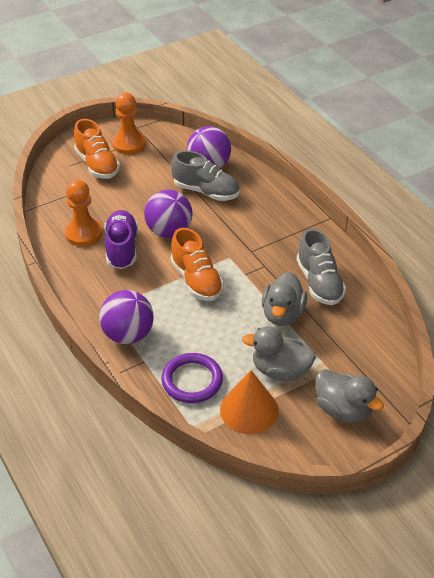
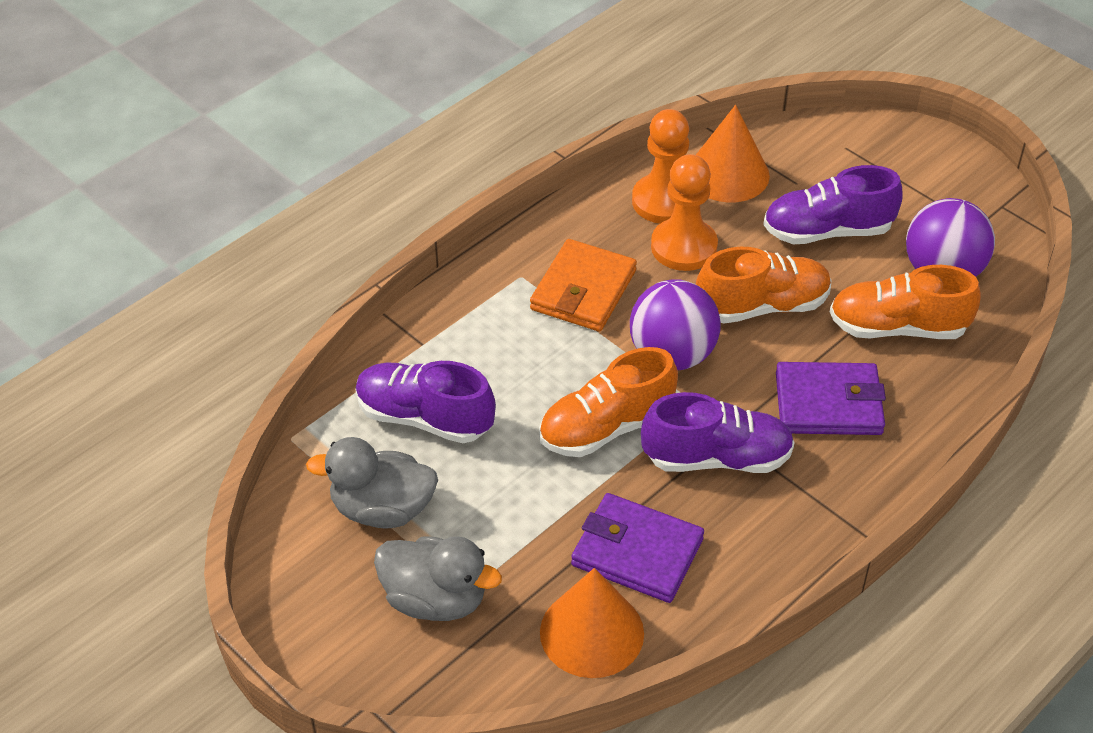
grey duck: 3 -> 2
grey shoe: 2 -> 0
orange cone: 1 -> 2
orange shoe: 2 -> 3
orange wallet: 0 -> 1
purple ball: 3 -> 2
purple ring: 1 -> 0
purple shoe: 1 -> 3
purple wallet: 0 -> 2

